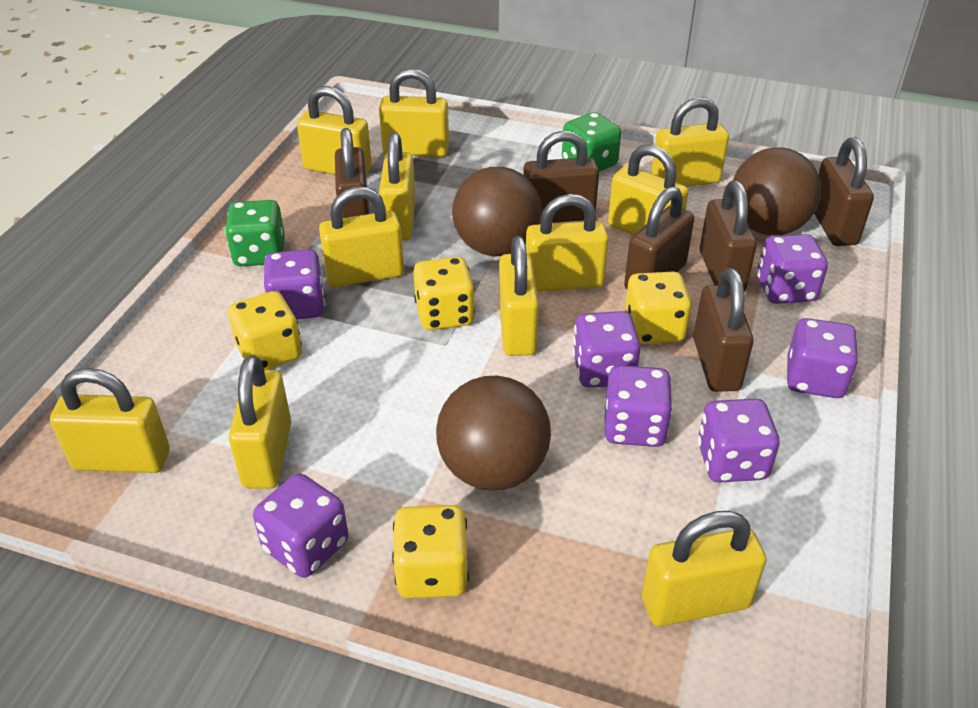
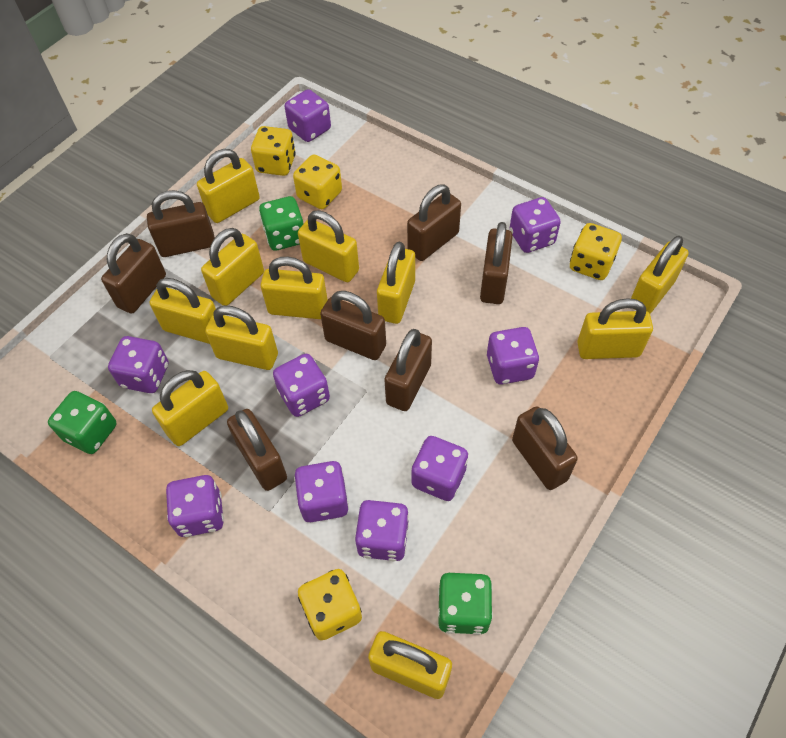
brown ball: 3 -> 0
brown padlock: 6 -> 8
green dice: 2 -> 3
purple dice: 7 -> 9

